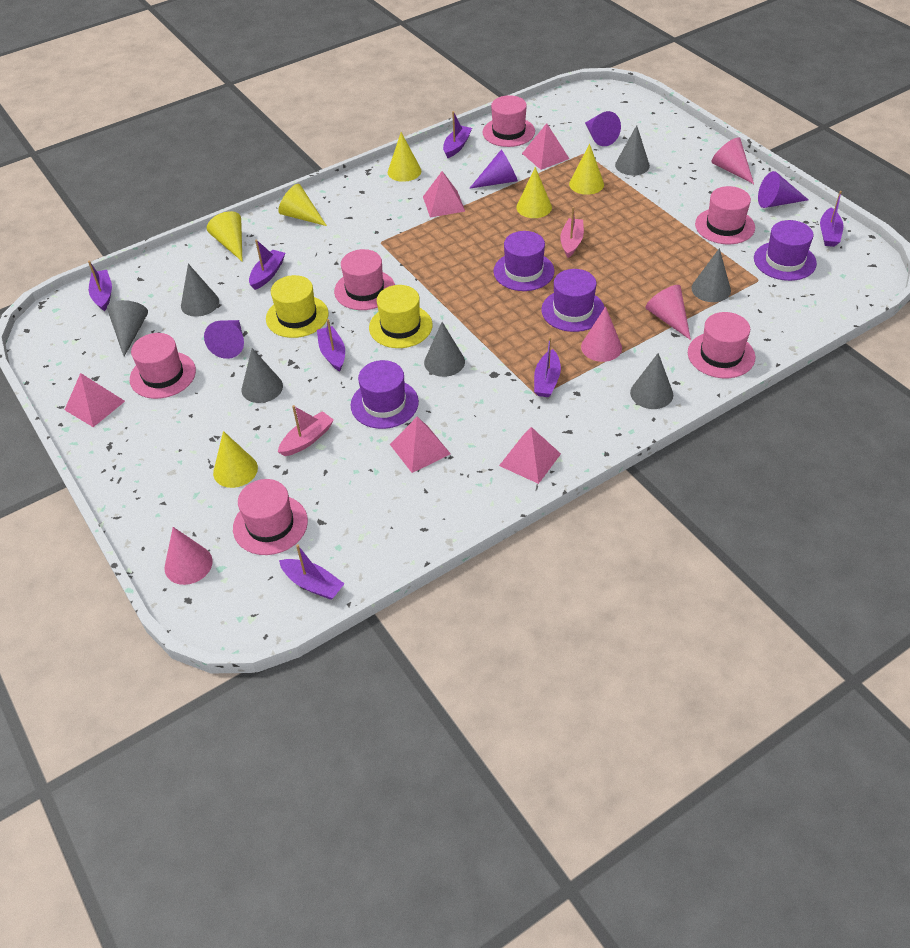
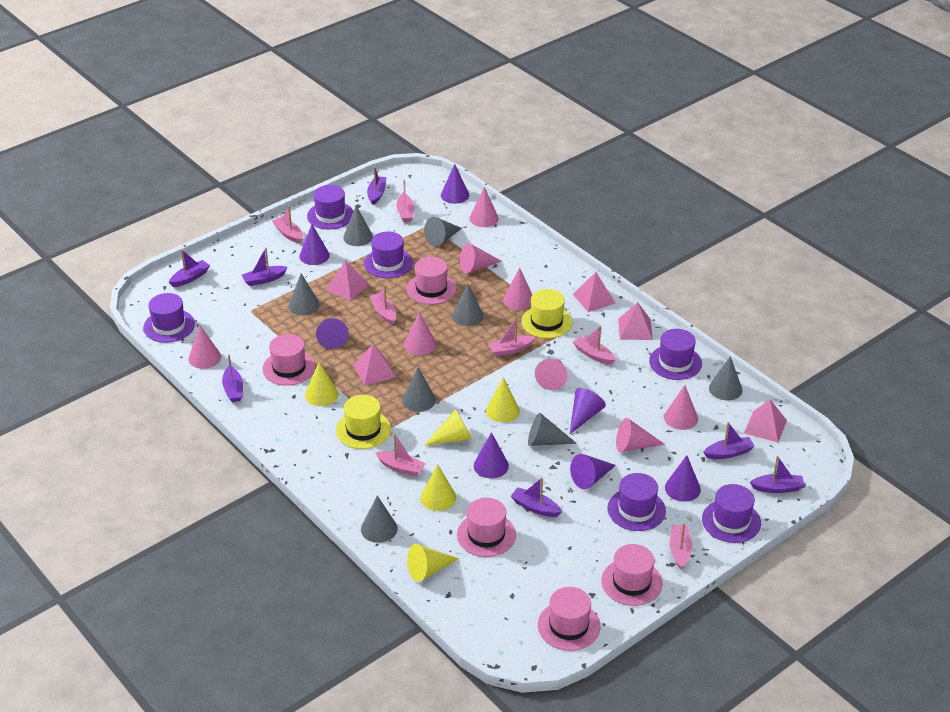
grey cone: 7 -> 8
pink boat: 2 -> 7
pink cone: 4 -> 8
pink hat: 6 -> 5
purple cone: 4 -> 7
purple hat: 4 -> 6
yellow cone: 6 -> 5

